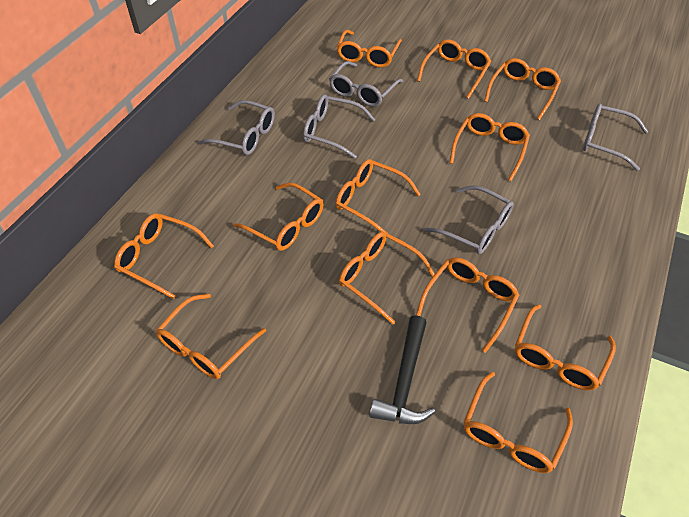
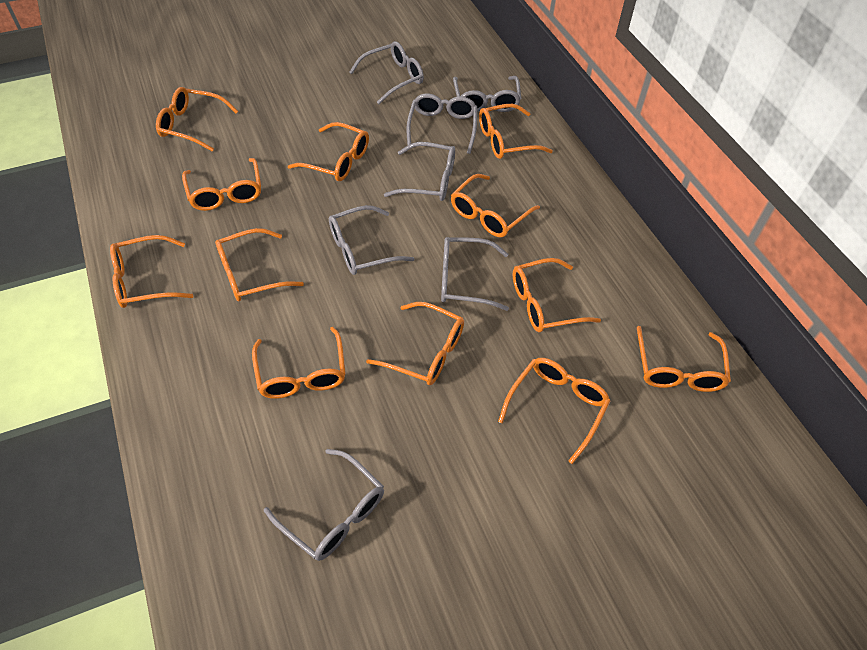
black hammer: 1 -> 0
grey glasses: 5 -> 7

